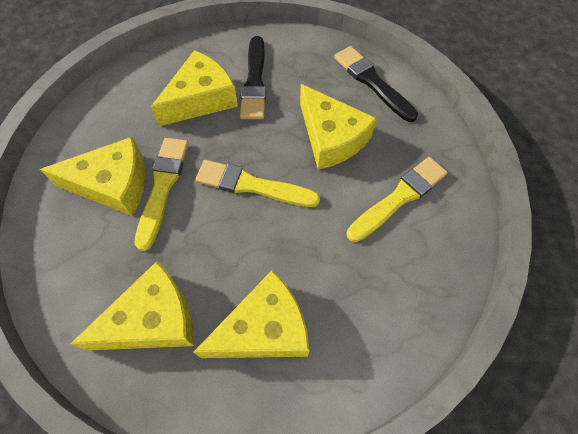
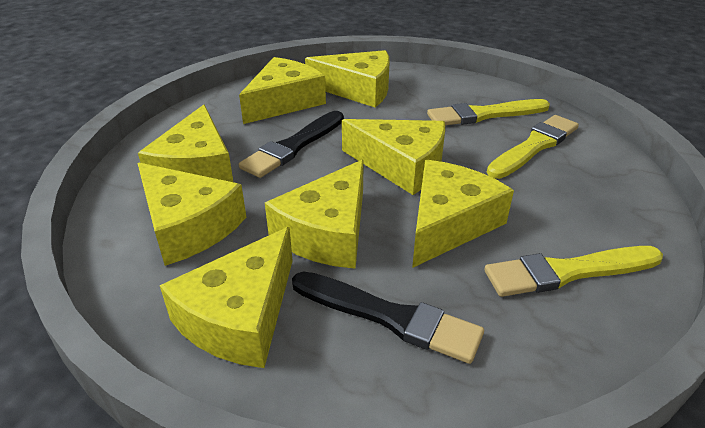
yellow cheese: 5 -> 8

